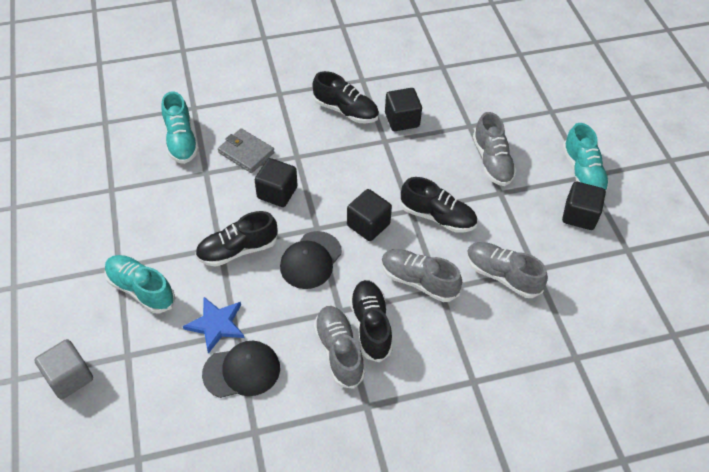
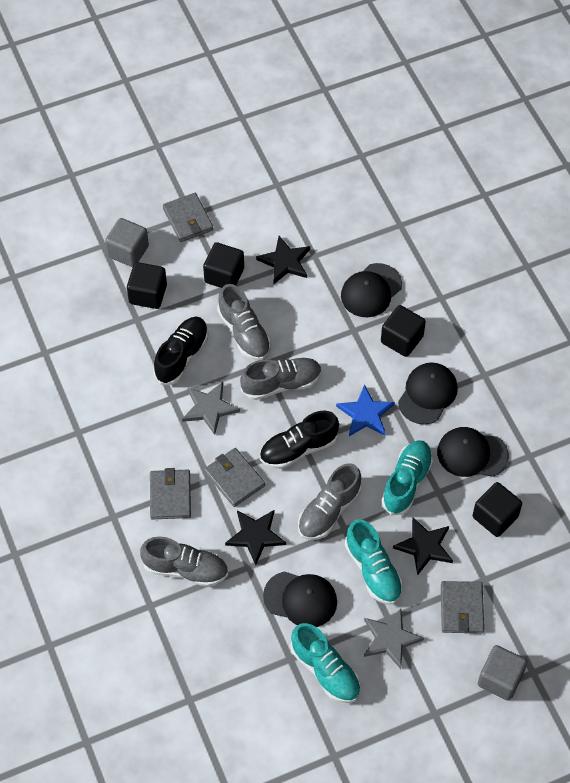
black cap: 2 -> 4
black shoe: 4 -> 2
black star: 0 -> 3
grey cube: 1 -> 2
grey star: 0 -> 2
grey wallet: 1 -> 4

